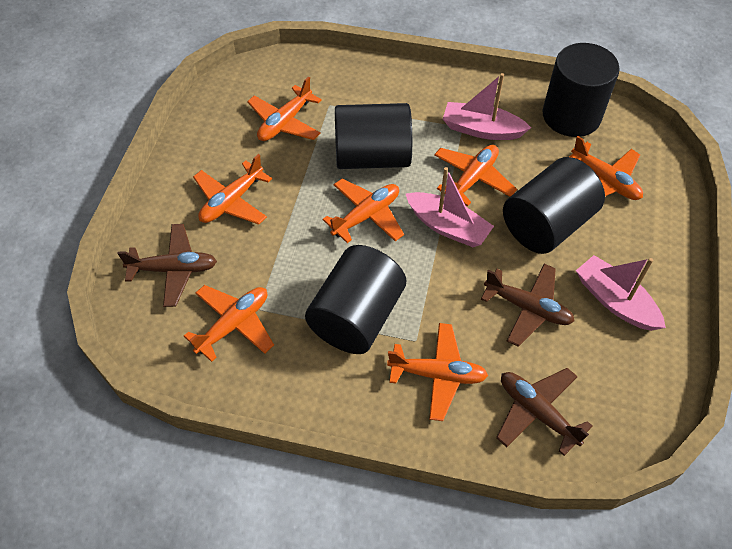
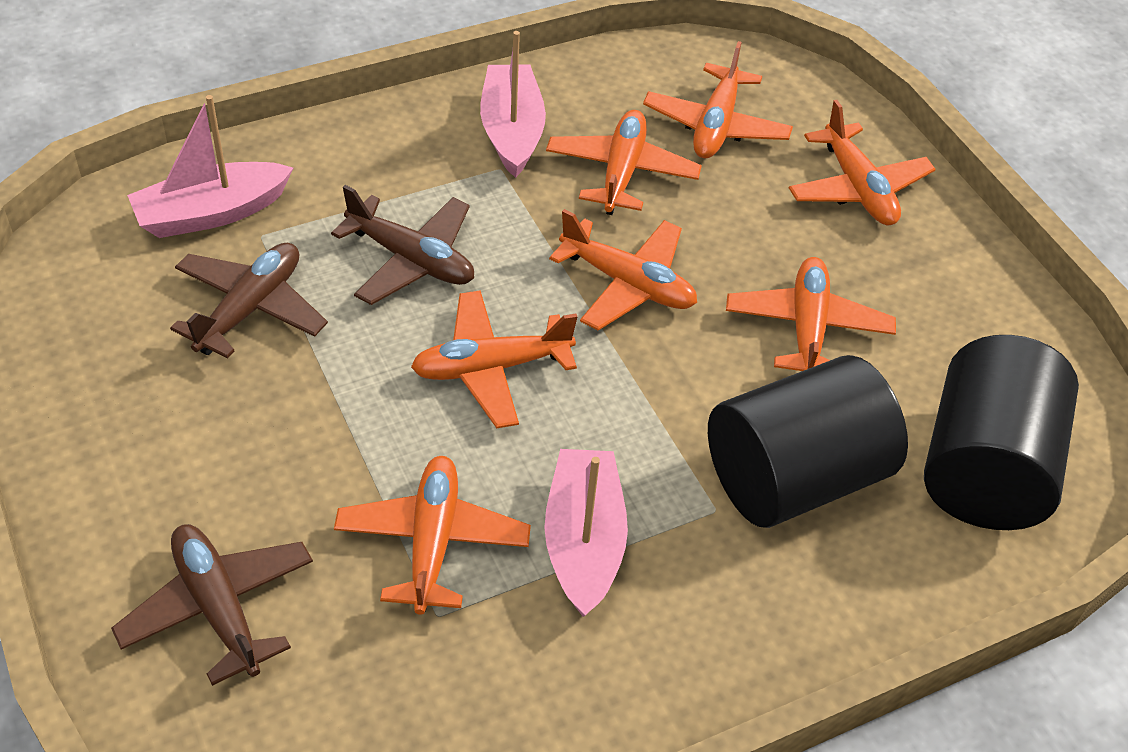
black cylinder: 4 -> 2

